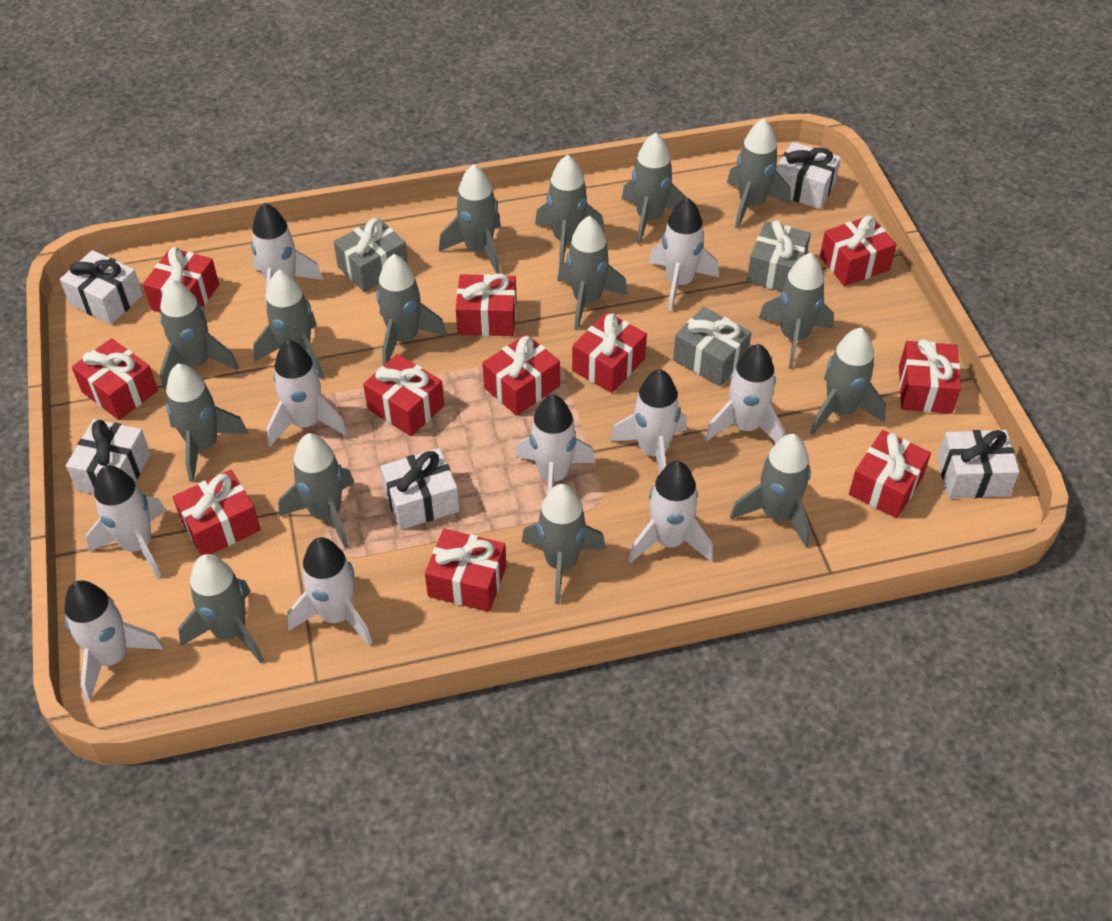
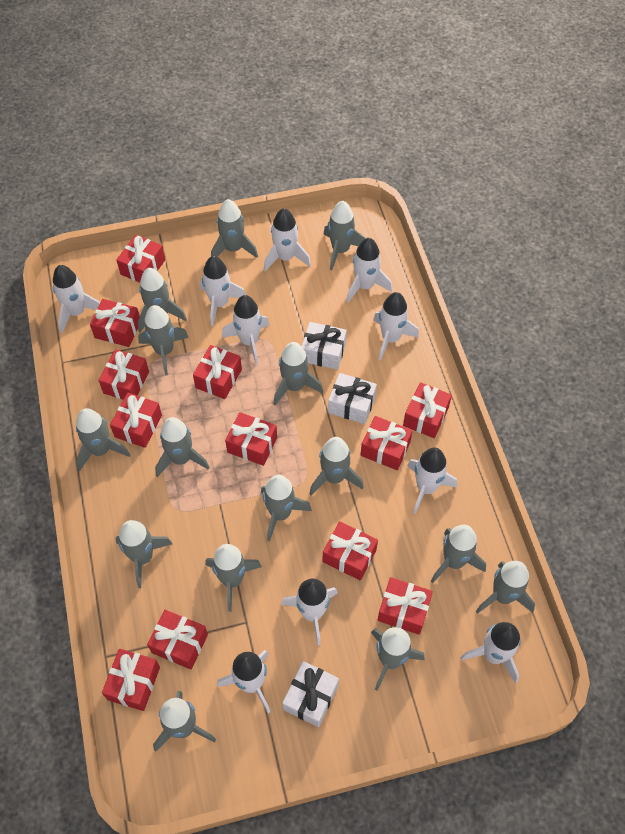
grey gift: 3 -> 0
red gift: 11 -> 12
white gift: 5 -> 3

